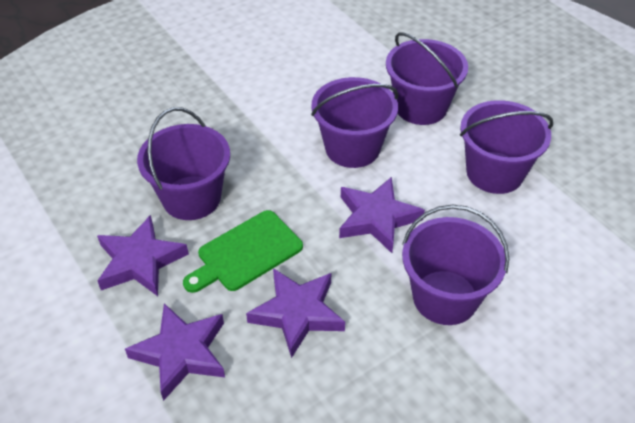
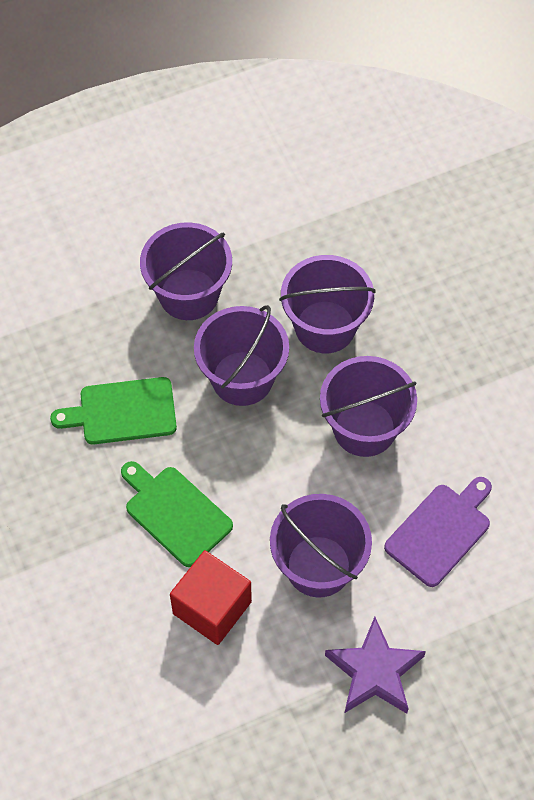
green cutting board: 1 -> 2
purple cutting board: 0 -> 1
purple star: 4 -> 1
red cube: 0 -> 1

